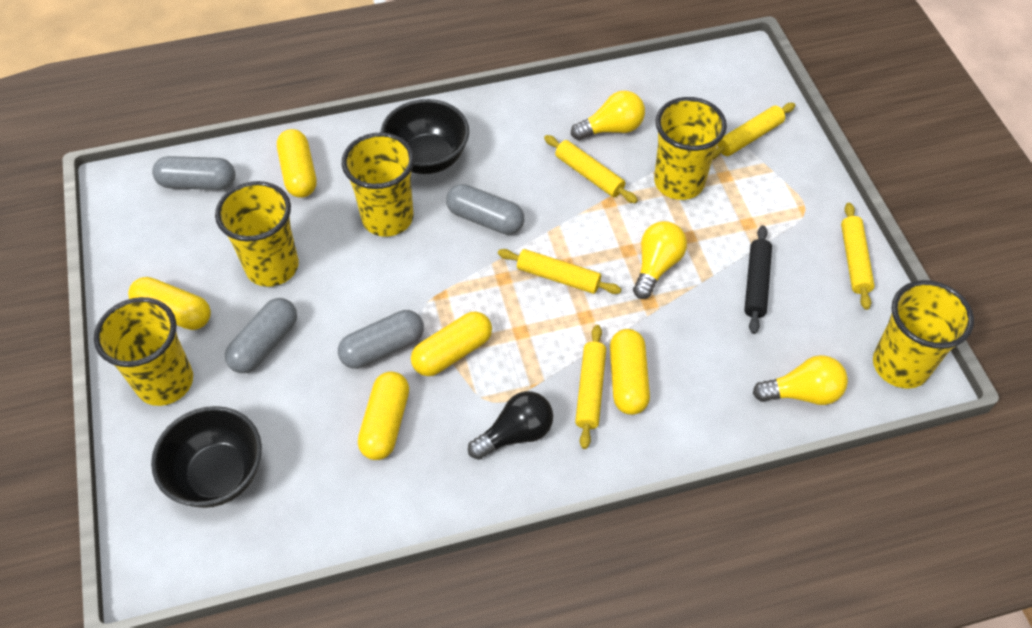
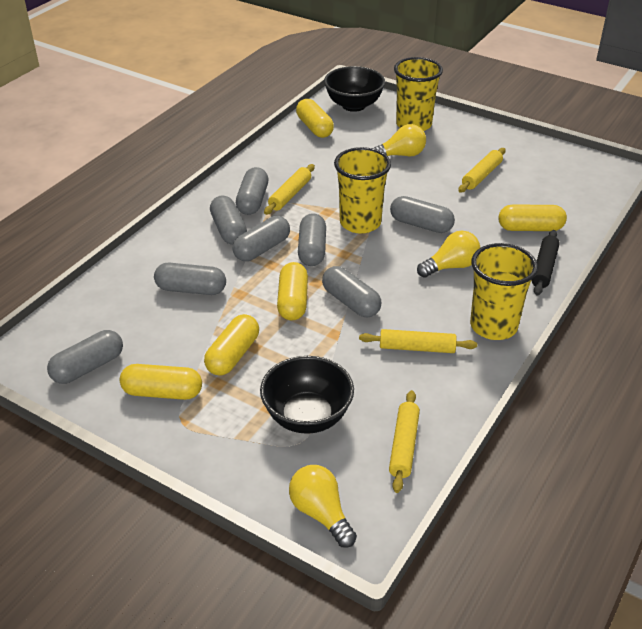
black light bulb: 1 -> 0
grey capsule: 4 -> 8
yellow cup: 5 -> 3
yellow rolling pin: 5 -> 4

